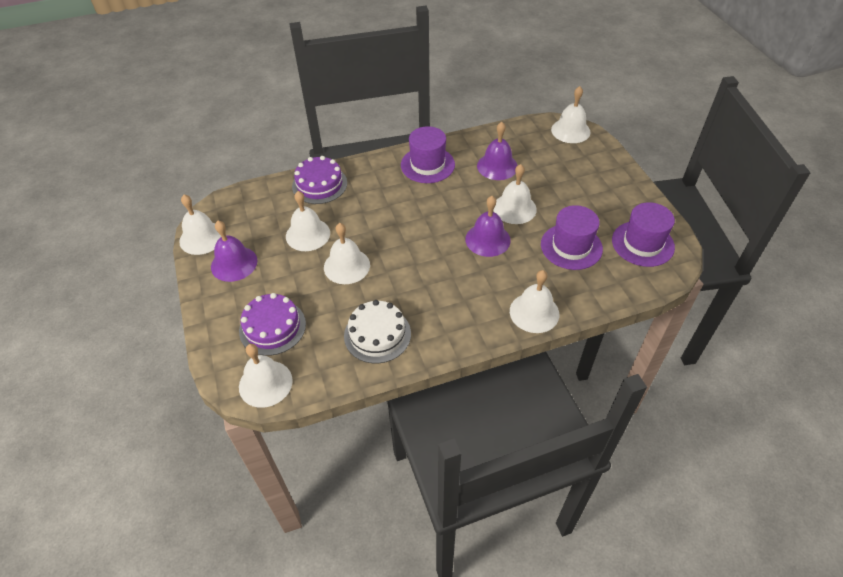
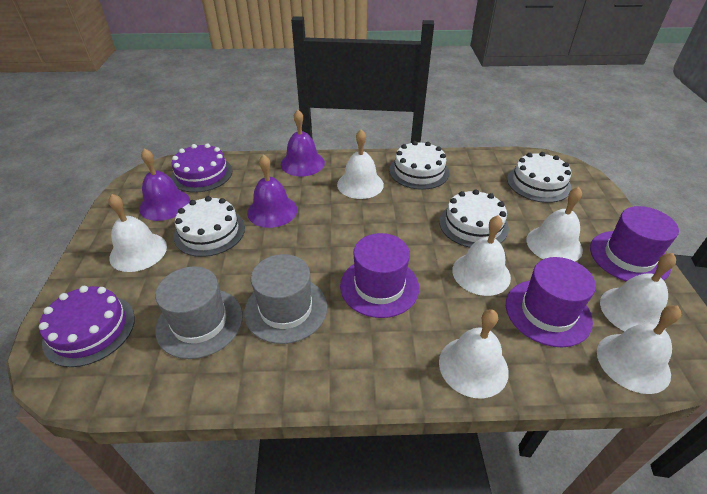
grey hat: 0 -> 2
white cake: 1 -> 4

